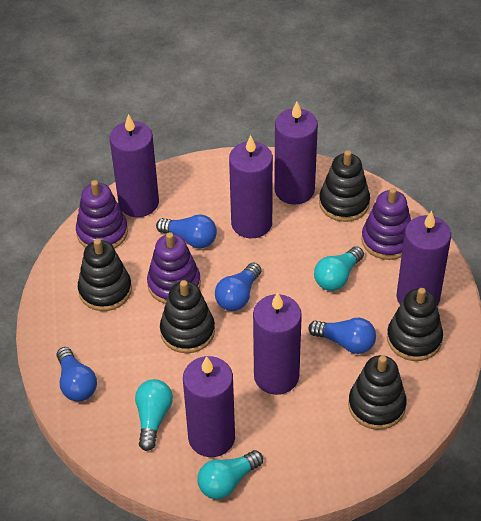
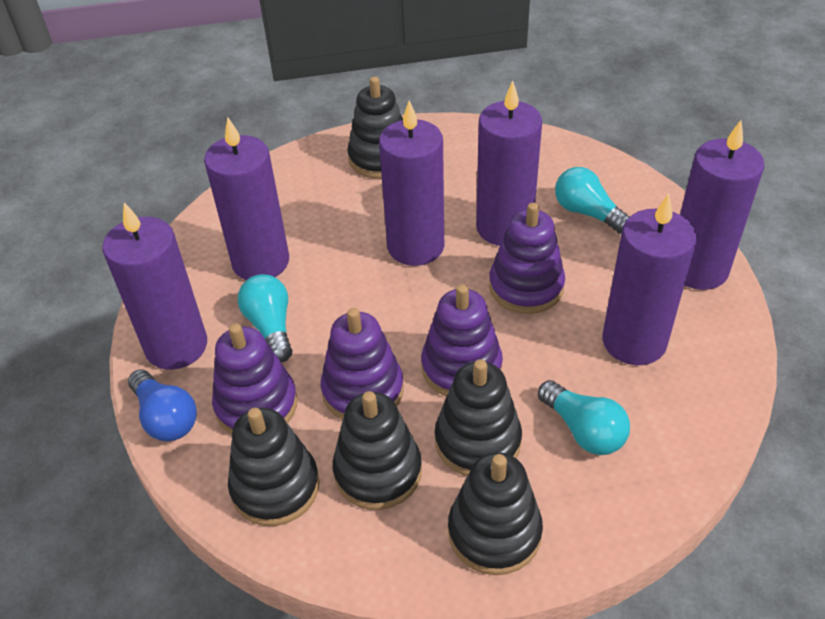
blue light bulb: 4 -> 1
purple stacking toy: 3 -> 4

